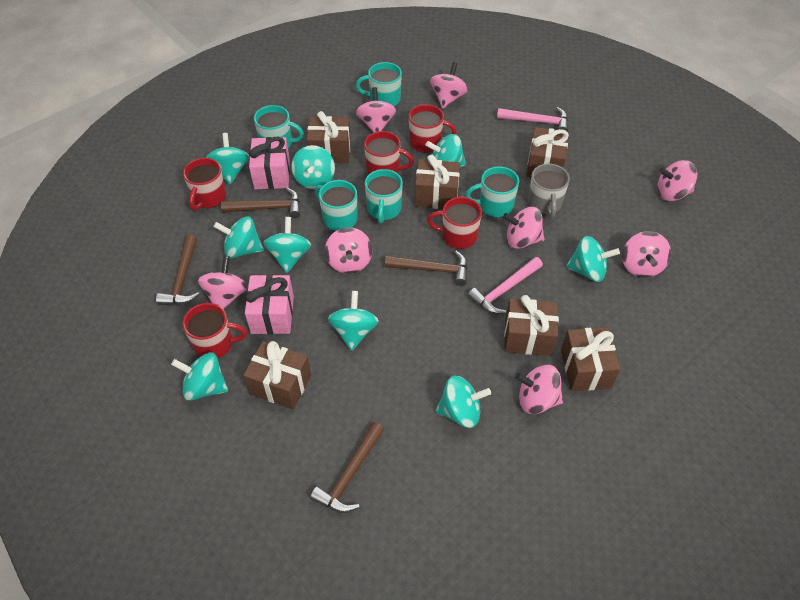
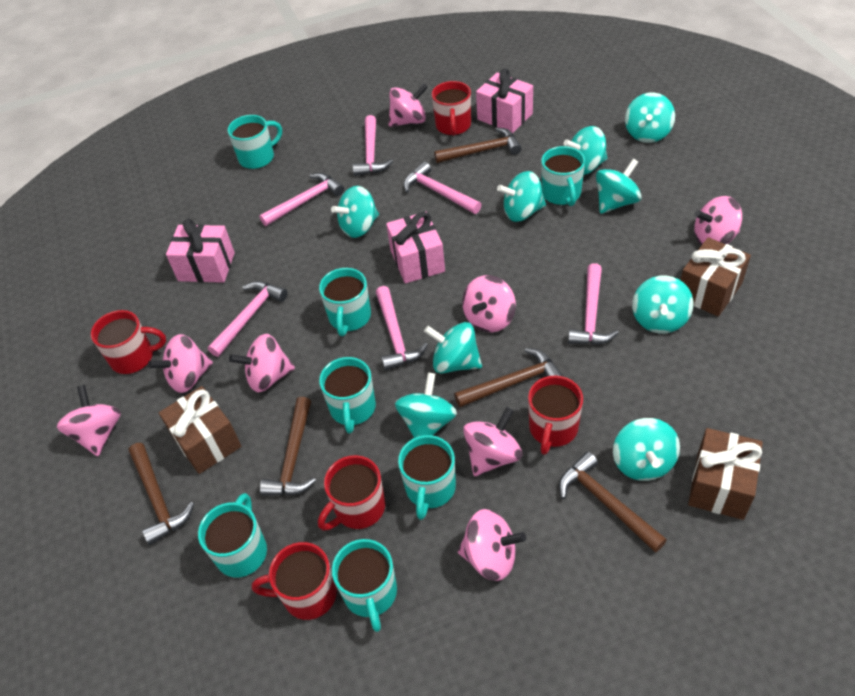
brown gift: 6 -> 3
brown hammer: 4 -> 5
grey mug: 1 -> 0
pink gift: 2 -> 3
pink hammer: 2 -> 6
turquoise mug: 5 -> 7

